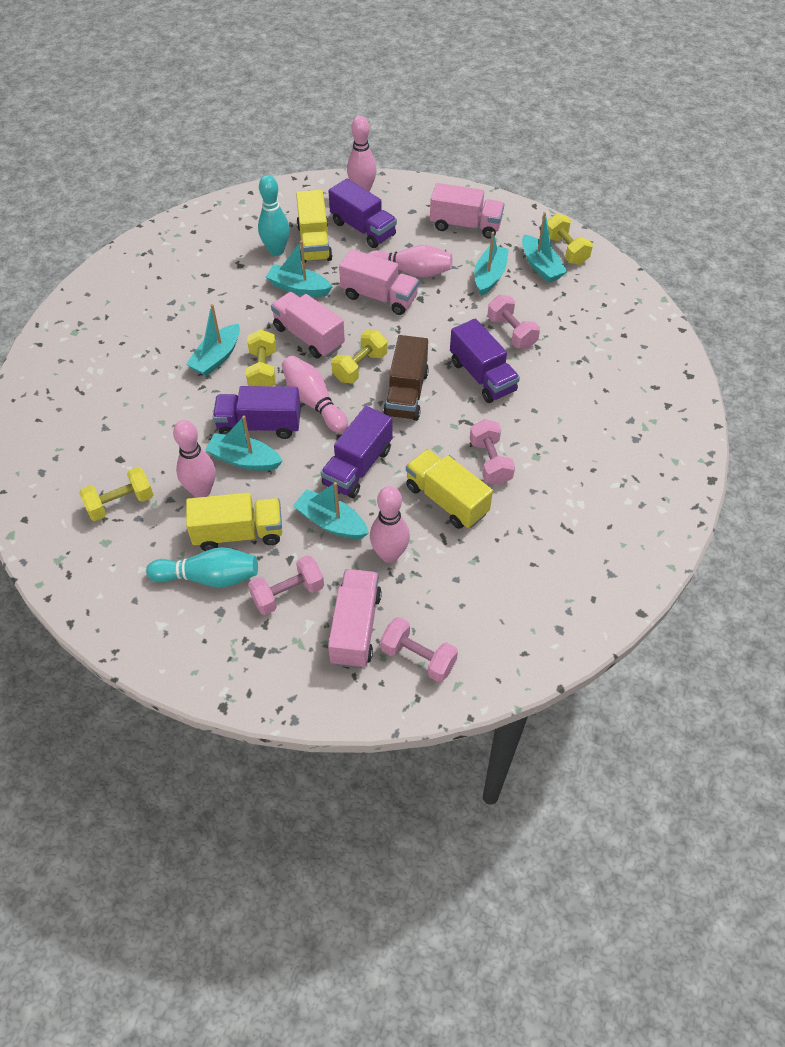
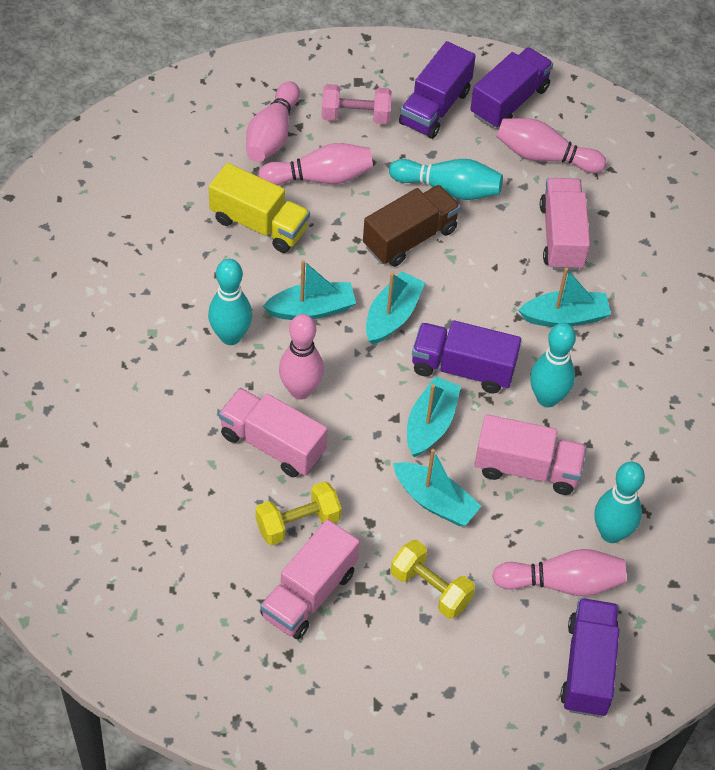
pink dumbbell: 4 -> 1
turquoise boat: 6 -> 5
turquoise bowling pin: 2 -> 4
yellow dumbbell: 4 -> 2
yellow truck: 3 -> 1

